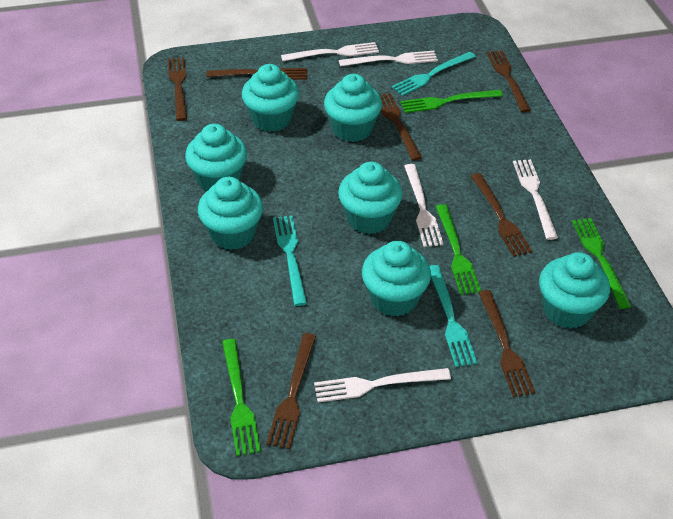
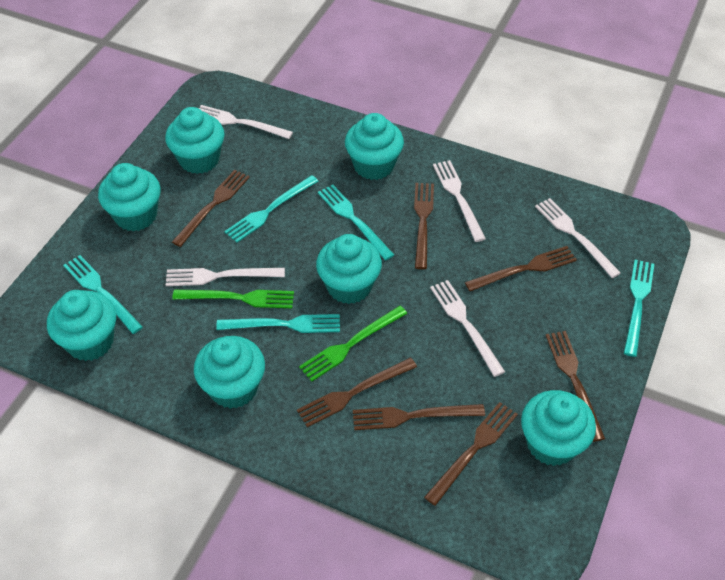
green fork: 4 -> 2
turquoise fork: 3 -> 5

